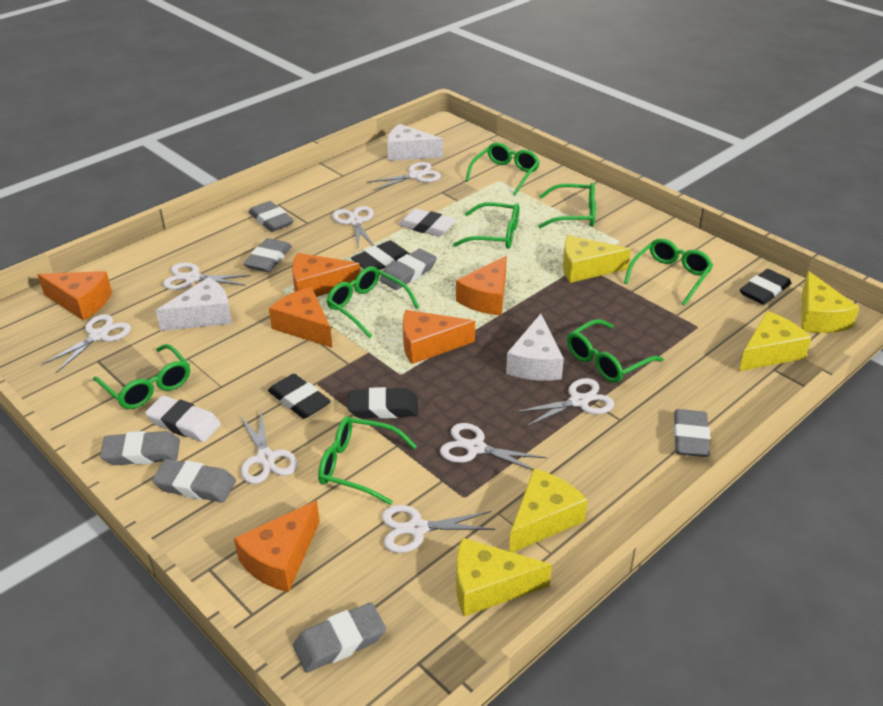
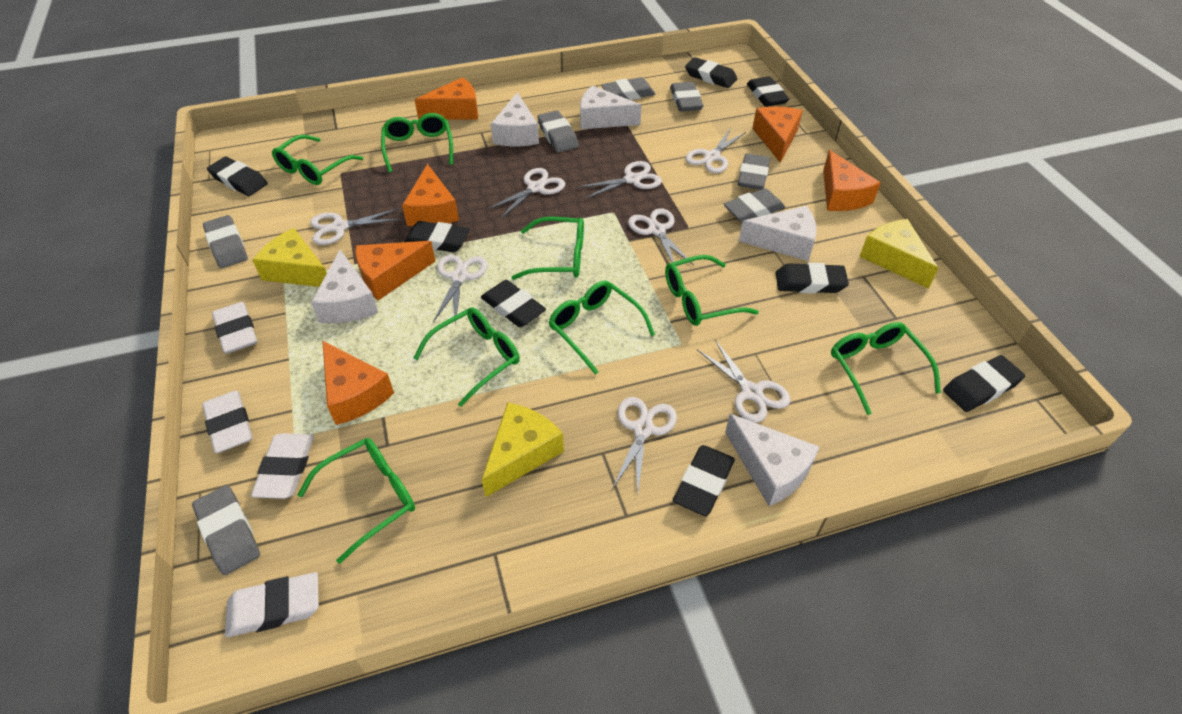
black eraser: 4 -> 8
white cheese: 3 -> 5
white eraser: 2 -> 4
yellow cheese: 5 -> 3

